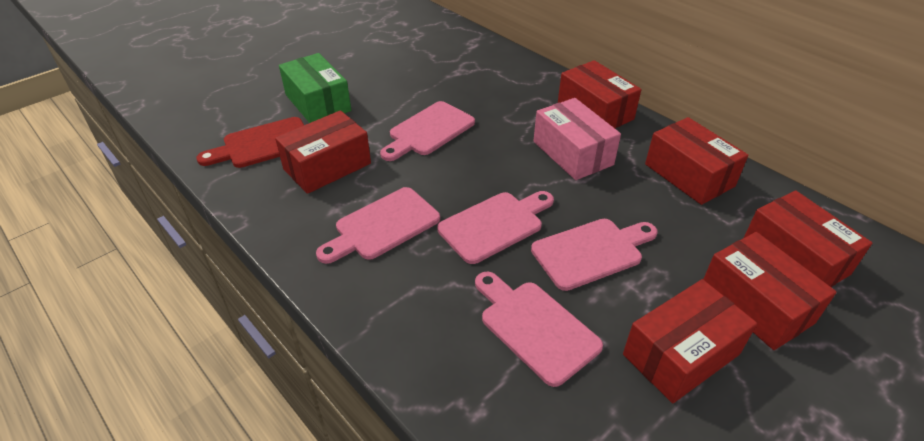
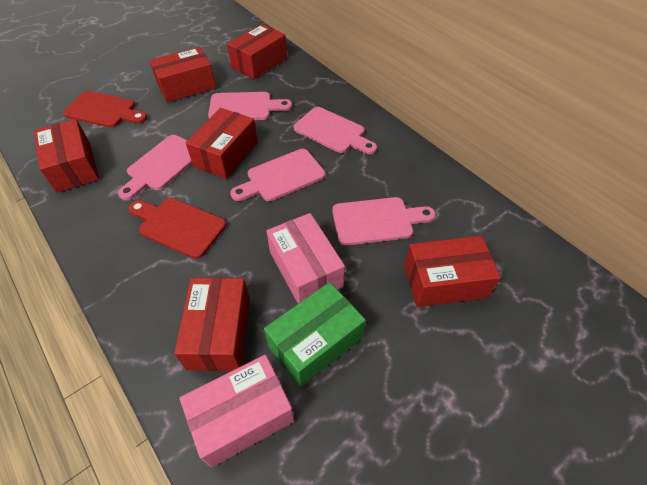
pink box: 1 -> 2
red cutting board: 1 -> 2

